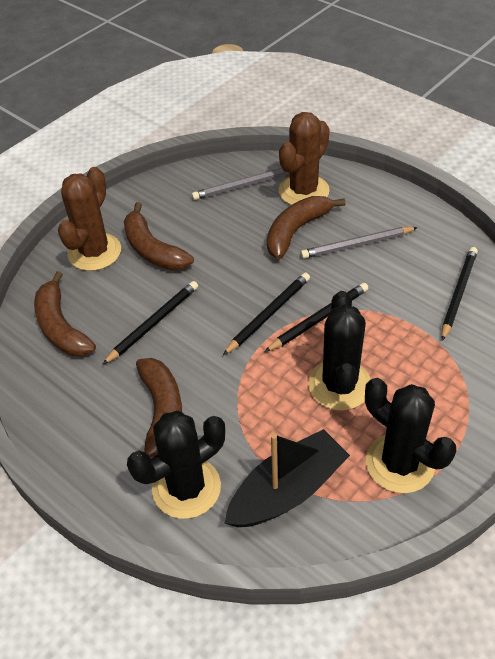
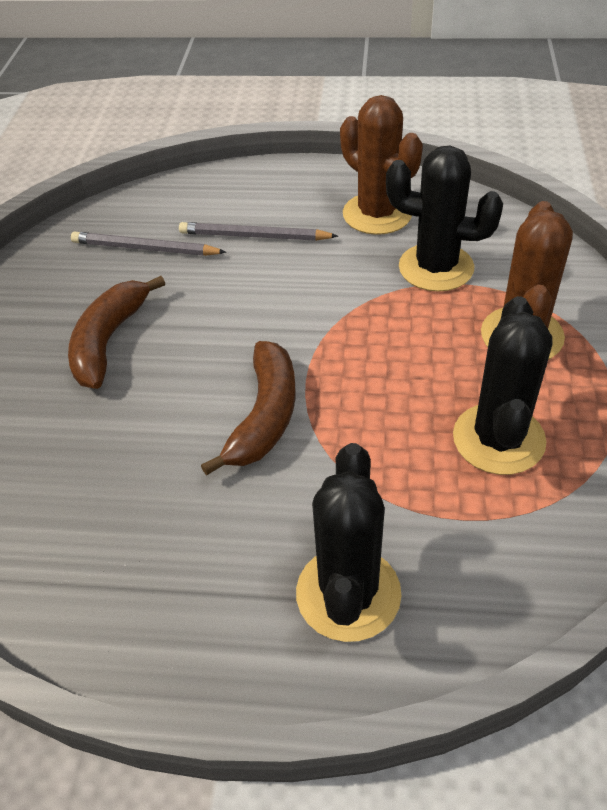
black boat: 1 -> 0
black pencil: 4 -> 0
brown banana: 4 -> 2

